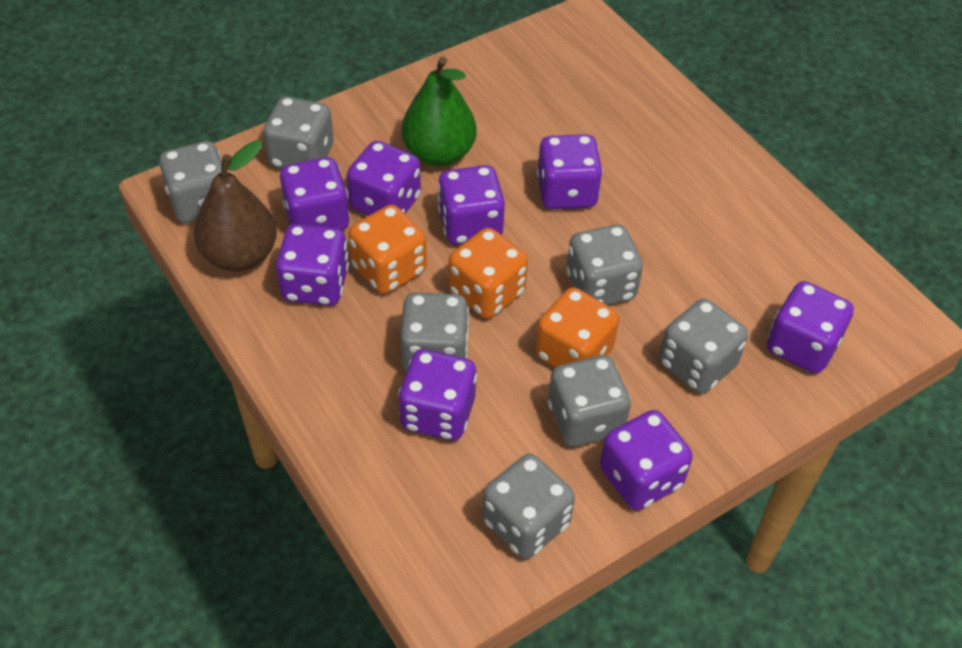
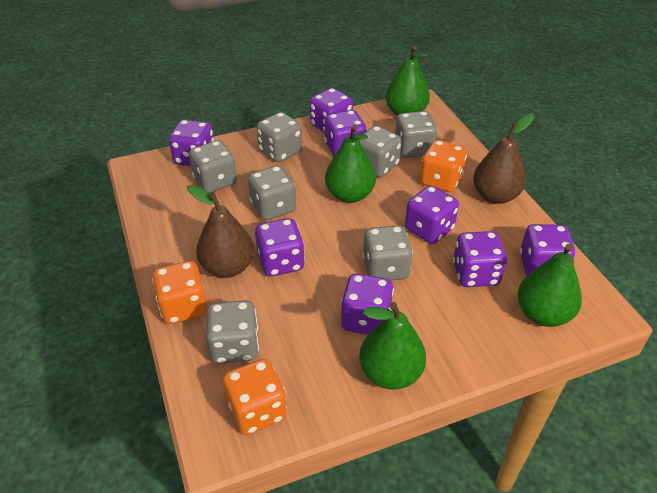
brown pear: 1 -> 2
green pear: 1 -> 4

